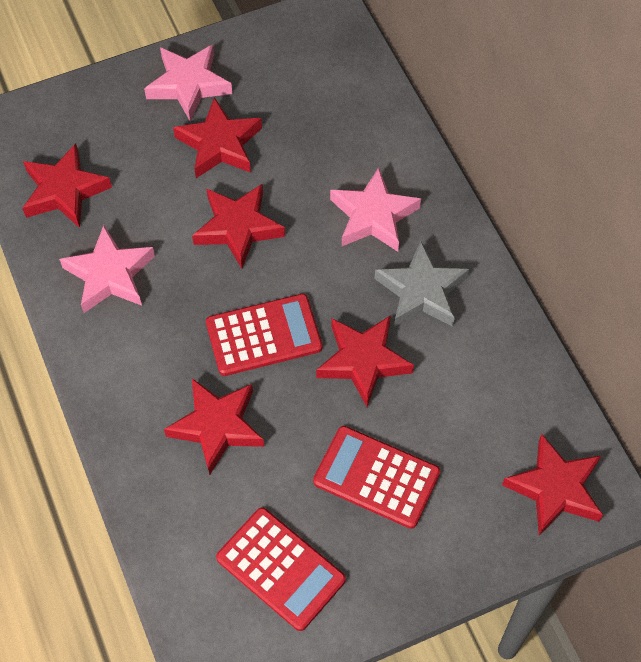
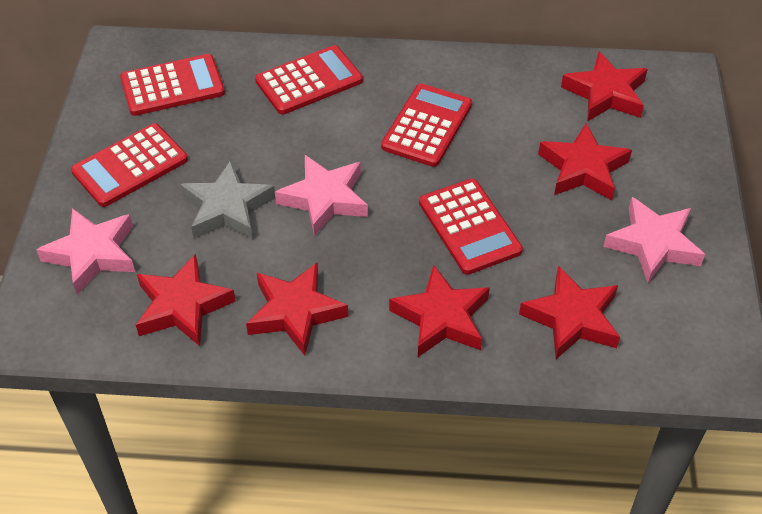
red calculator: 3 -> 5

